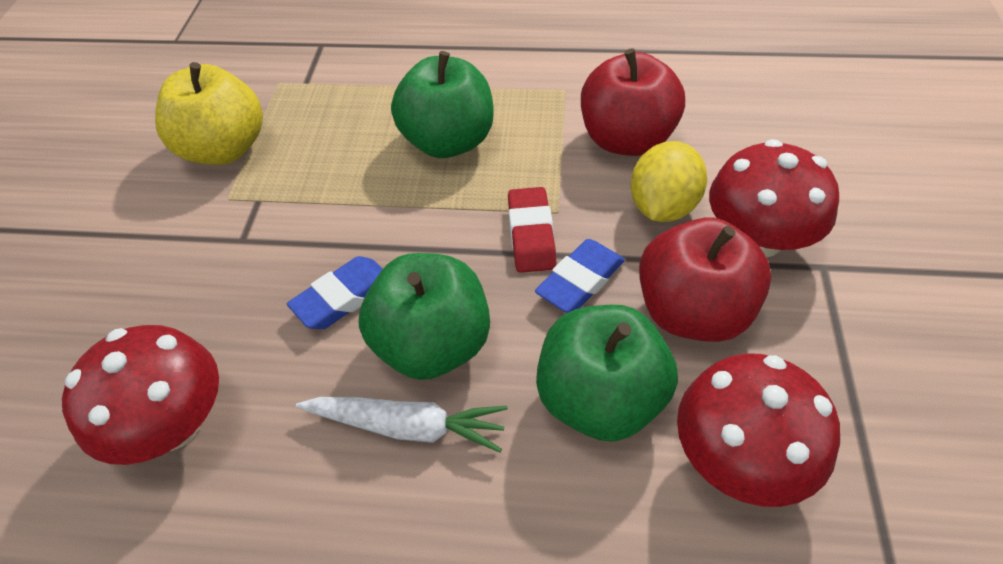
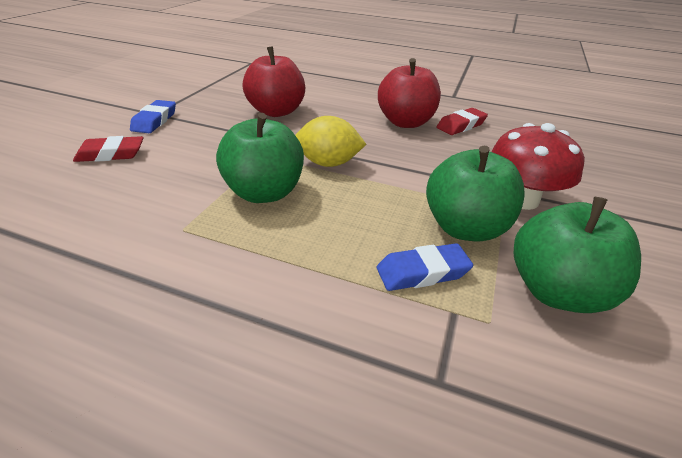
red eraser: 1 -> 2
red mushroom: 3 -> 1
white carrot: 1 -> 0
yellow apple: 1 -> 0

